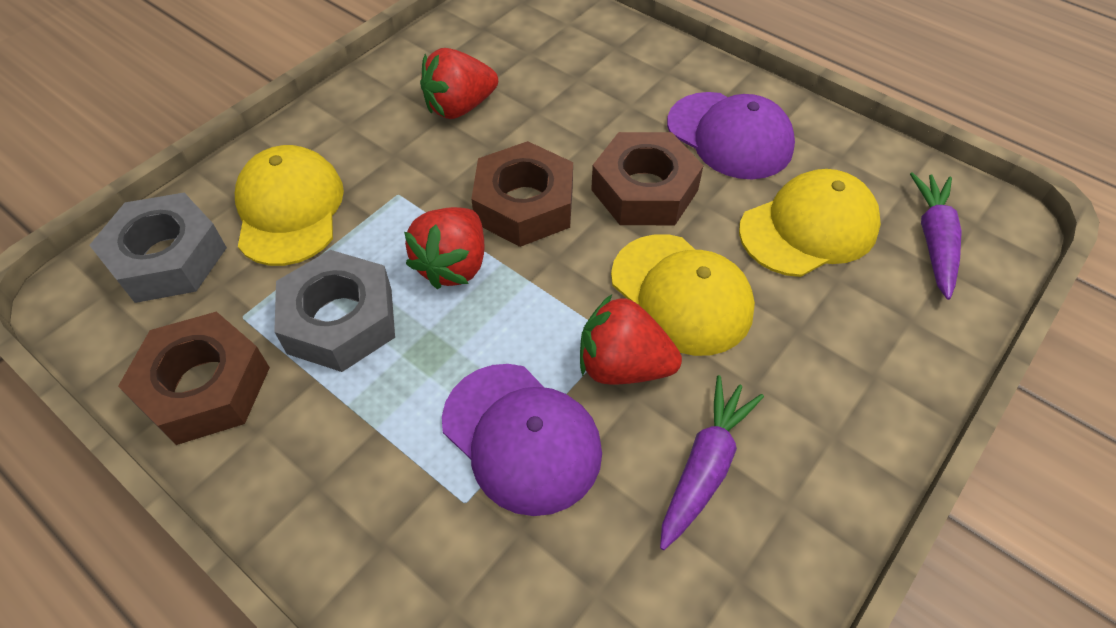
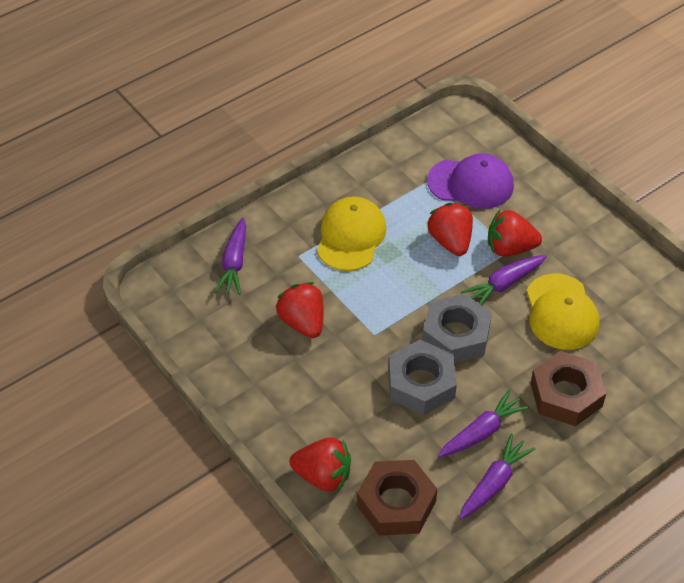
brown nut: 3 -> 2
purple cap: 2 -> 1
purple carrot: 2 -> 4
red strawberry: 3 -> 4
yellow cap: 3 -> 2

